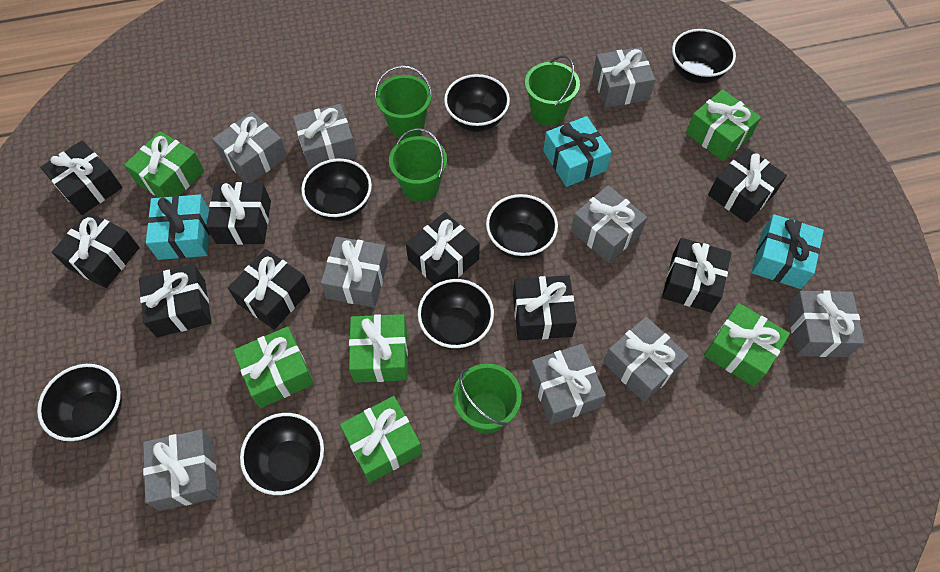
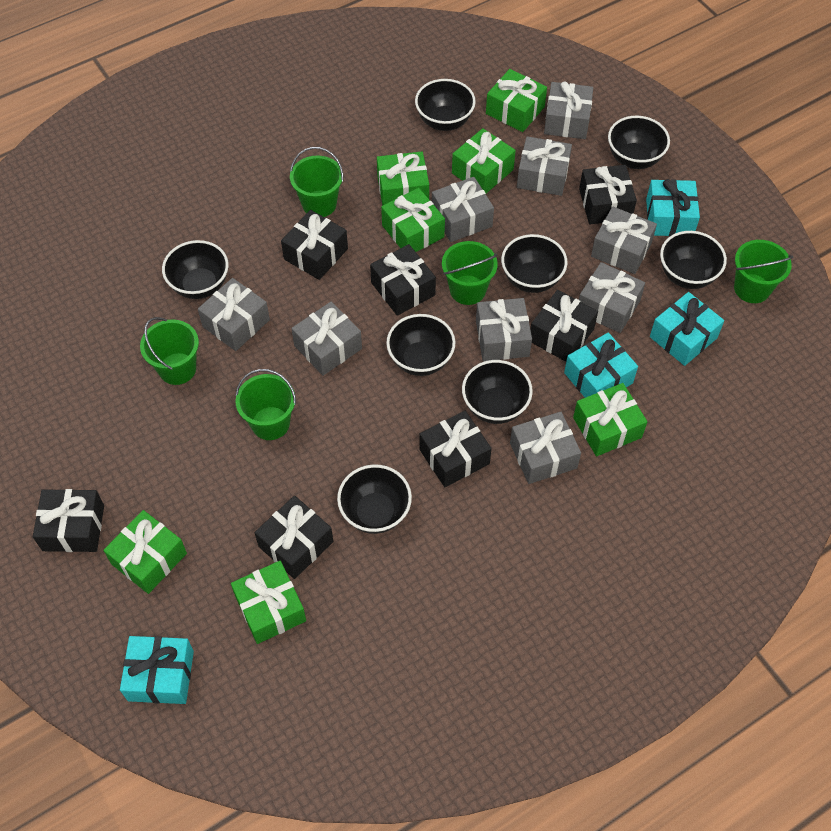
black bowl: 7 -> 8
black gift: 9 -> 7
green bucket: 4 -> 5
green gift: 6 -> 7
turquoise gift: 3 -> 4

